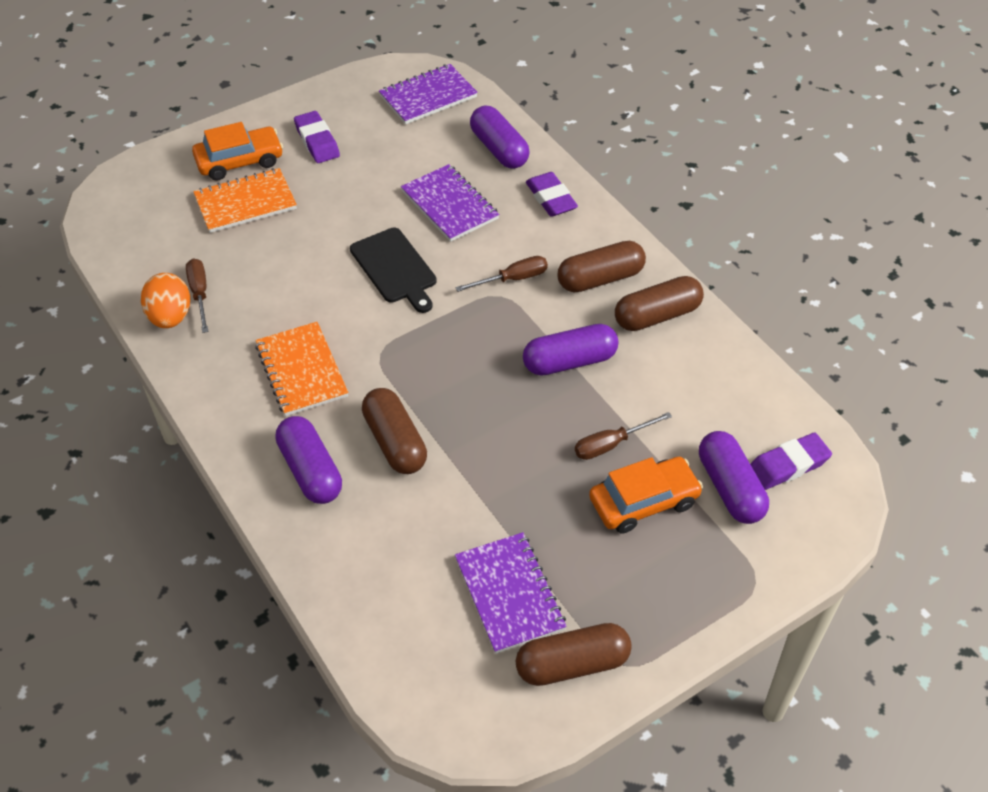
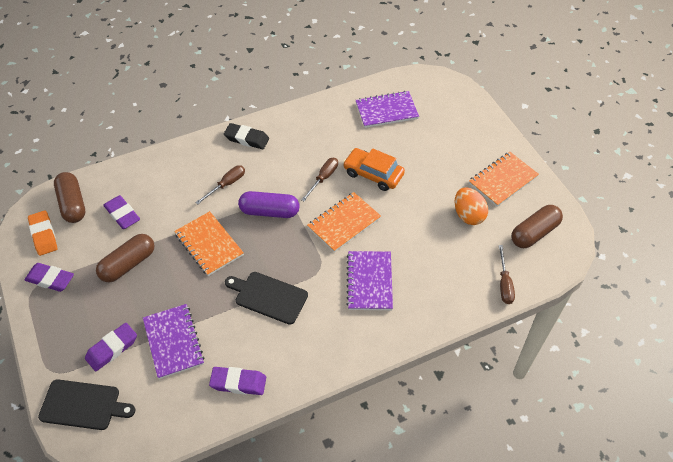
black cutting board: 1 -> 2
black eraser: 0 -> 1
brown capsule: 4 -> 3
orange car: 2 -> 1
orange eraser: 0 -> 1
orange notebook: 2 -> 3
purple capsule: 4 -> 1
purple eraser: 3 -> 4

